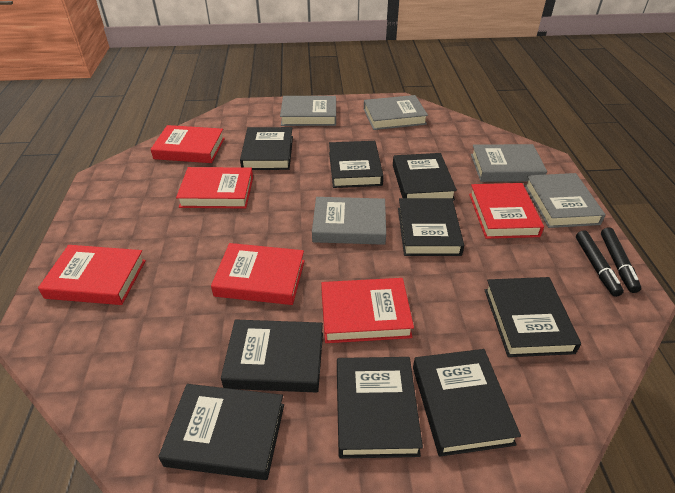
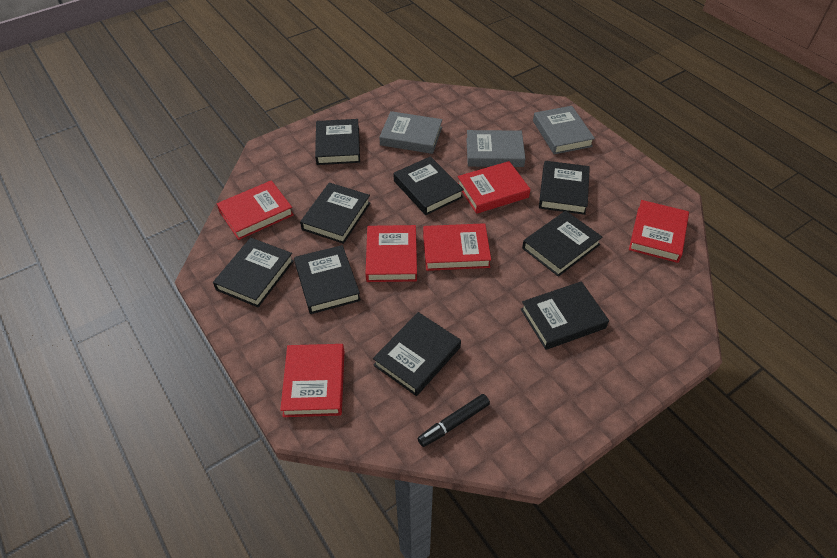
black marker: 2 -> 1
grey book: 5 -> 3

